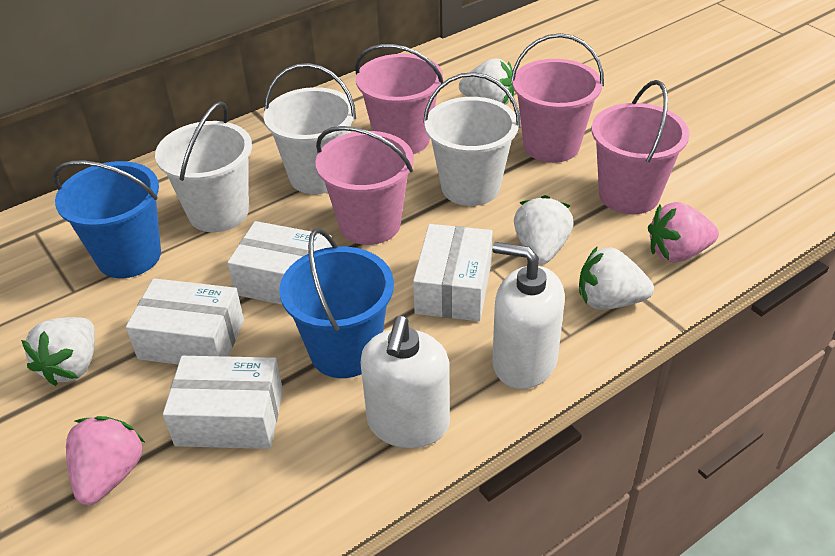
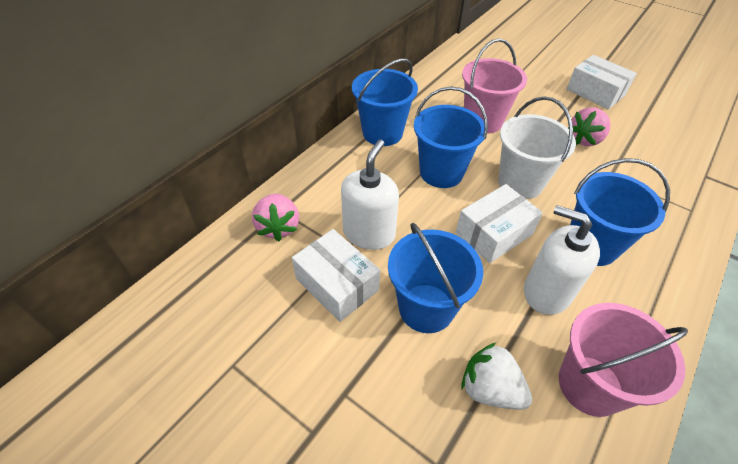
blue bucket: 2 -> 4
pink bucket: 4 -> 2
white box: 4 -> 3
white bucket: 3 -> 1
white strawberry: 4 -> 1

